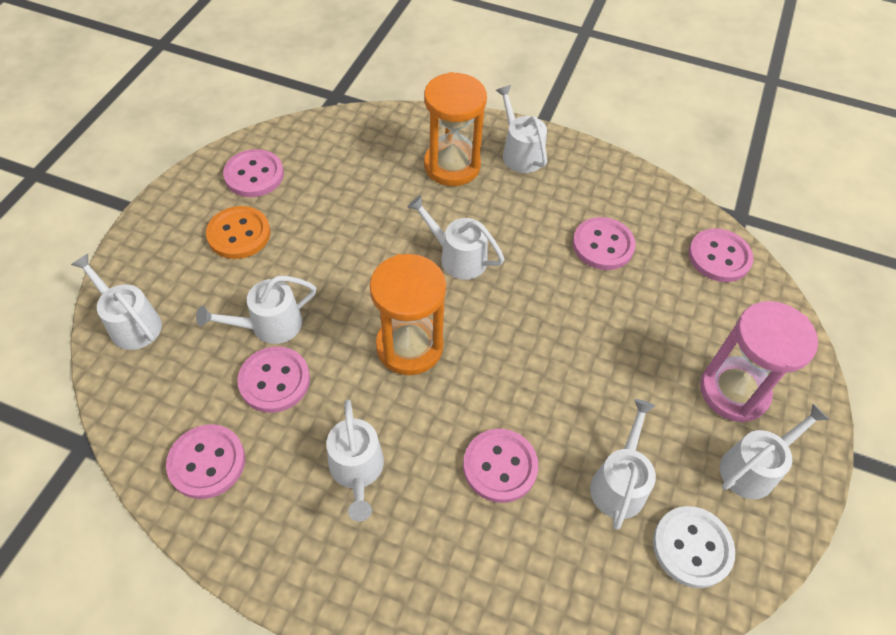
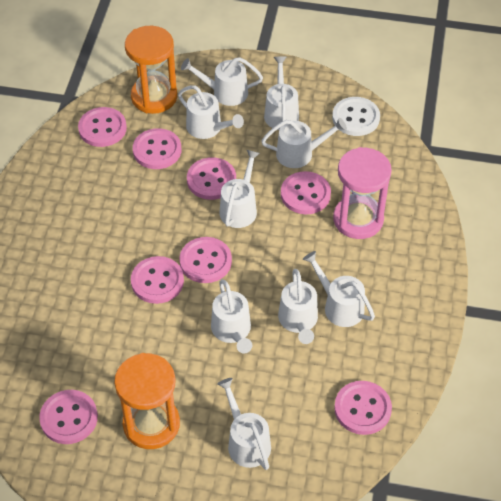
orange button: 1 -> 0
pink button: 6 -> 8
white watering can: 7 -> 9

